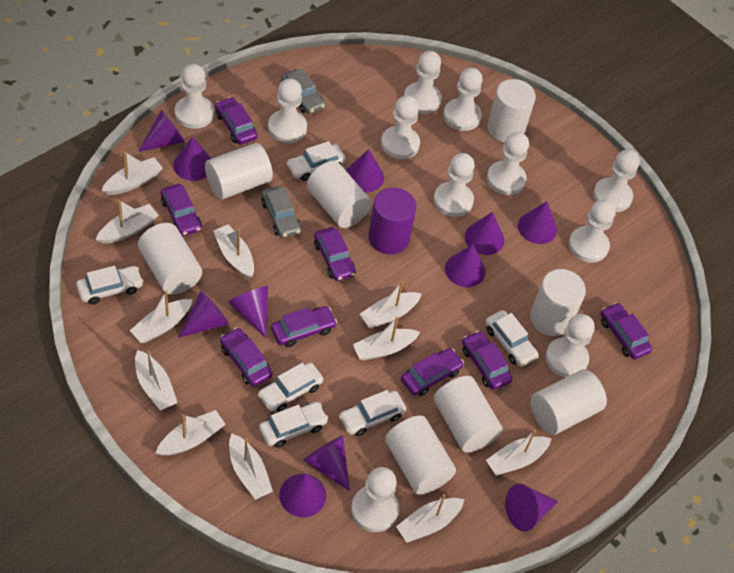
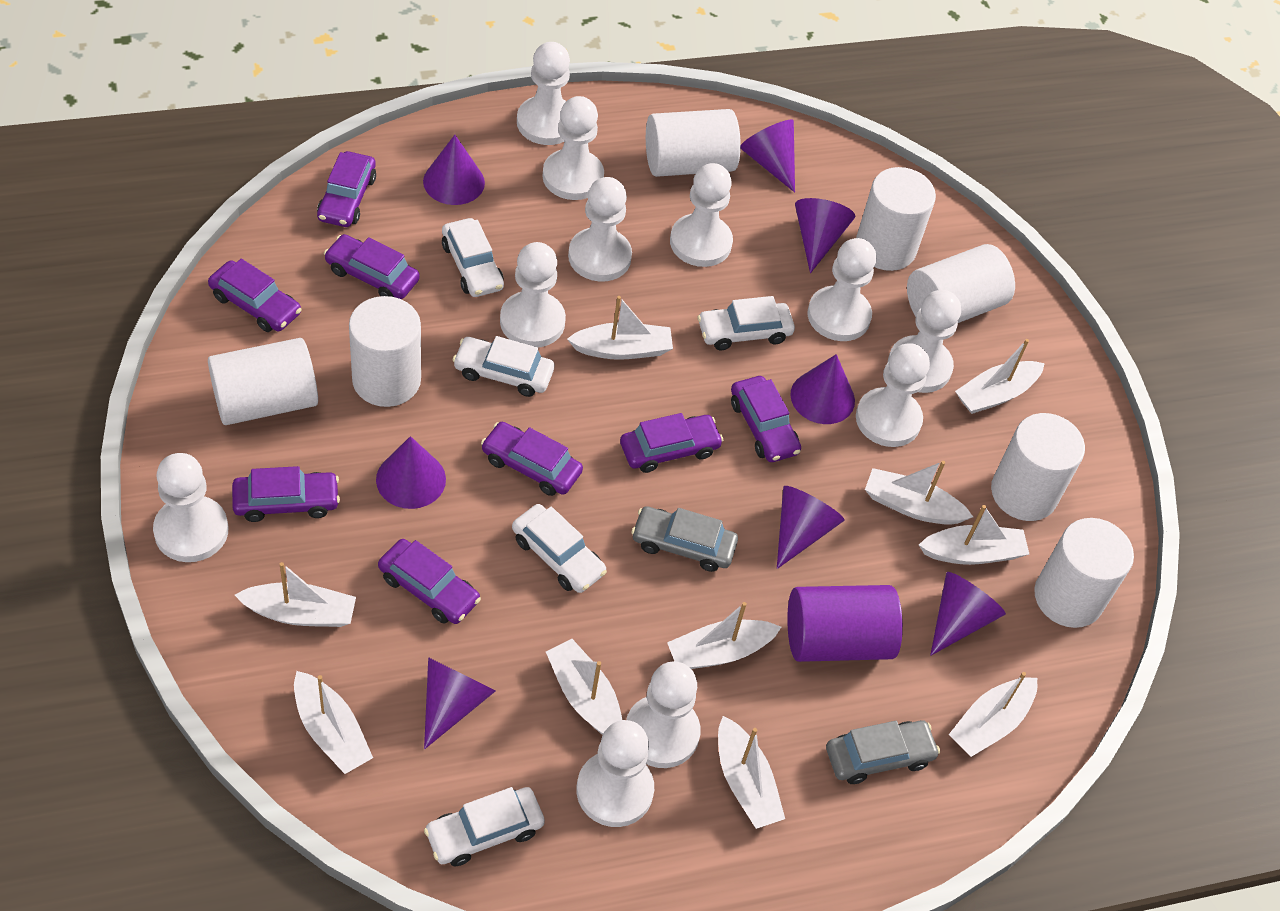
purple cone: 11 -> 8
white boat: 11 -> 10
white car: 6 -> 5
white cylinder: 8 -> 7

